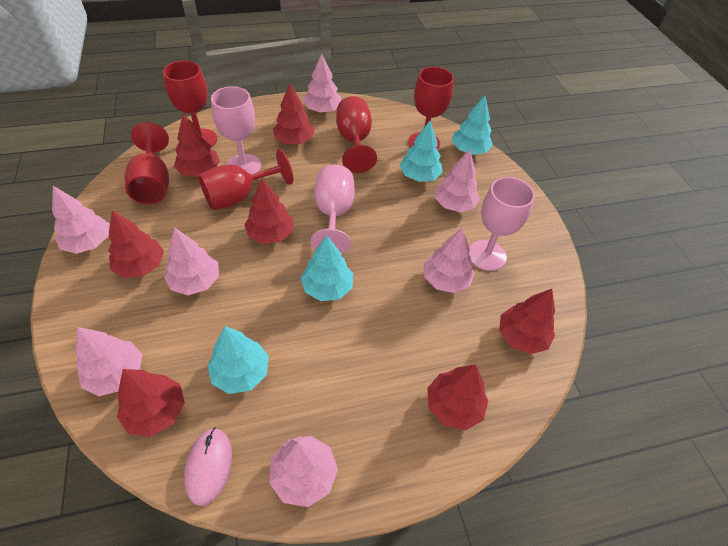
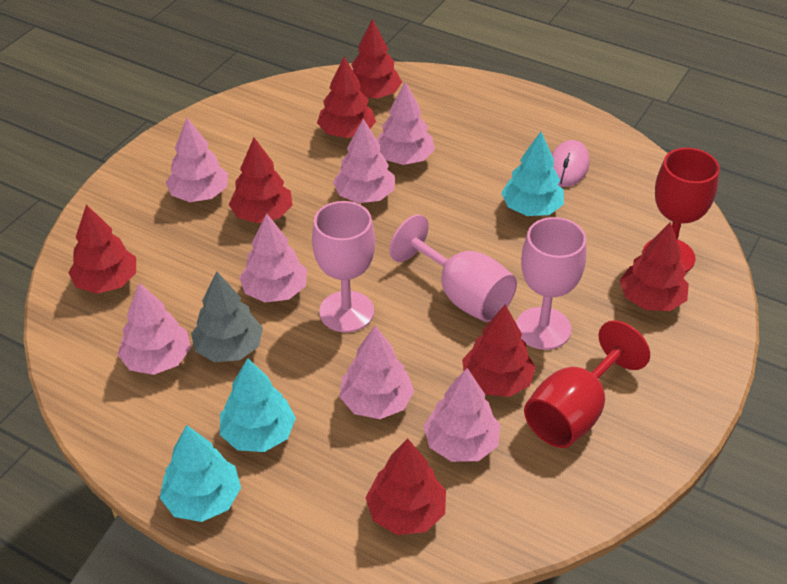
grey tree: 0 -> 1
red goblet: 5 -> 2
turquoise tree: 4 -> 3

